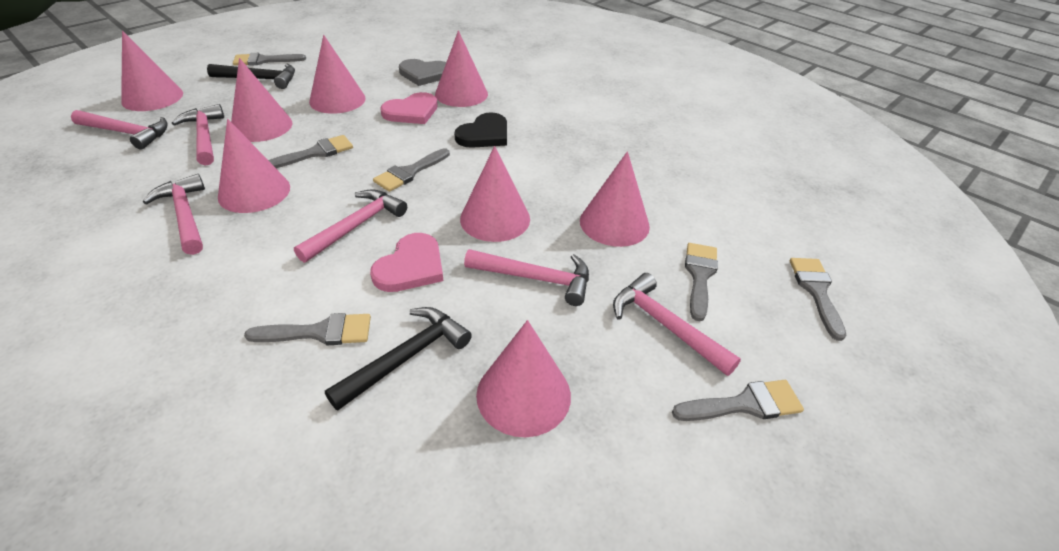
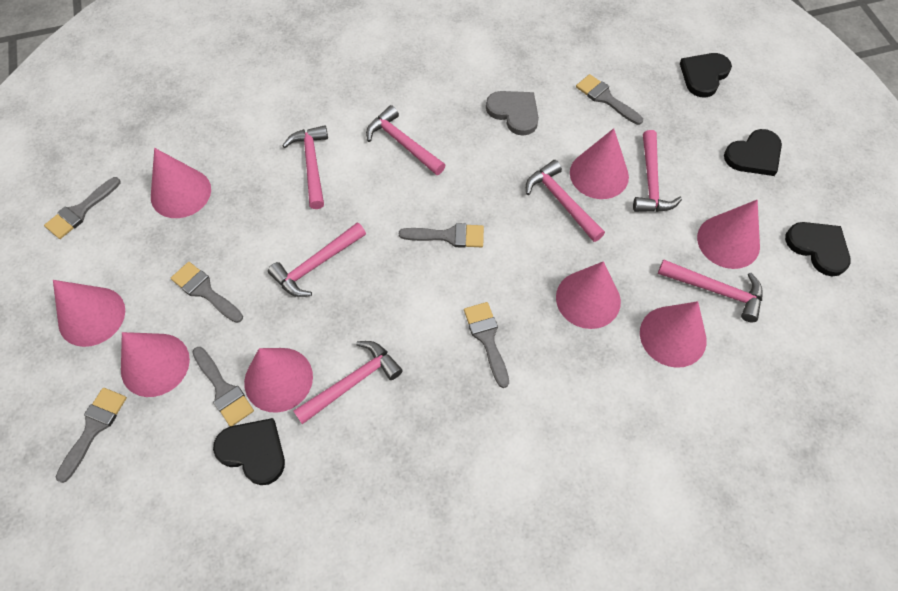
black hammer: 2 -> 0
black heart: 1 -> 4
pink hammer: 6 -> 7
pink heart: 2 -> 0

